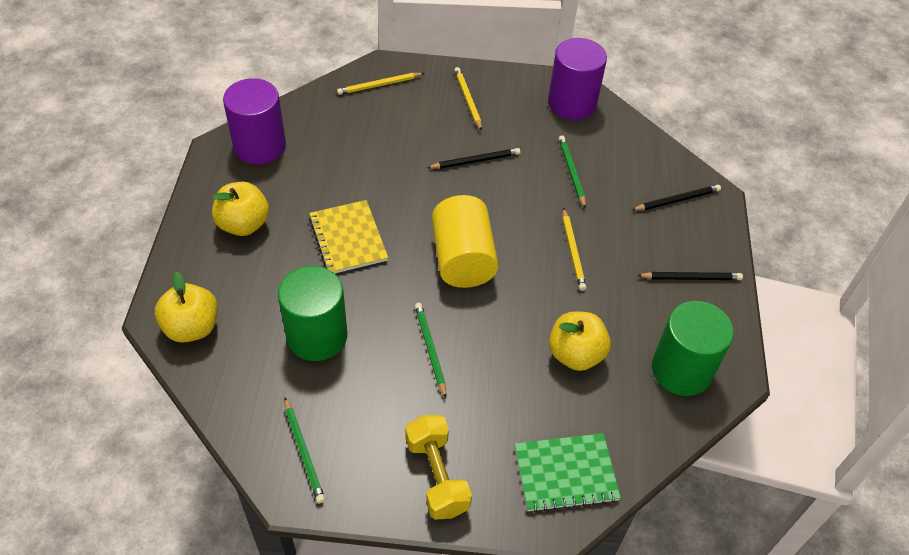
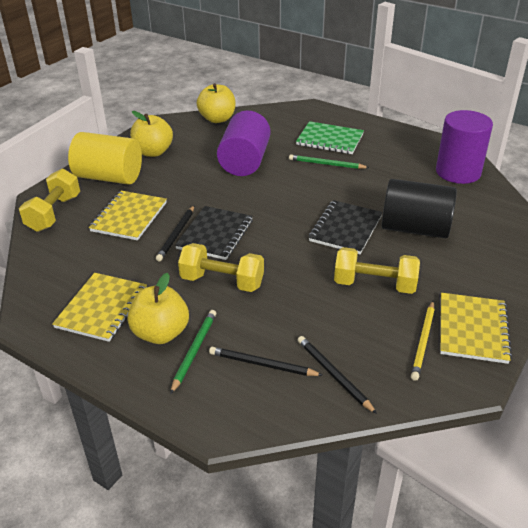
black cylinder: 0 -> 1
black notebook: 0 -> 2
green cylinder: 2 -> 0
green pencil: 3 -> 2
yellow dumbbell: 1 -> 3
yellow notebook: 1 -> 3
yellow pencil: 3 -> 1

